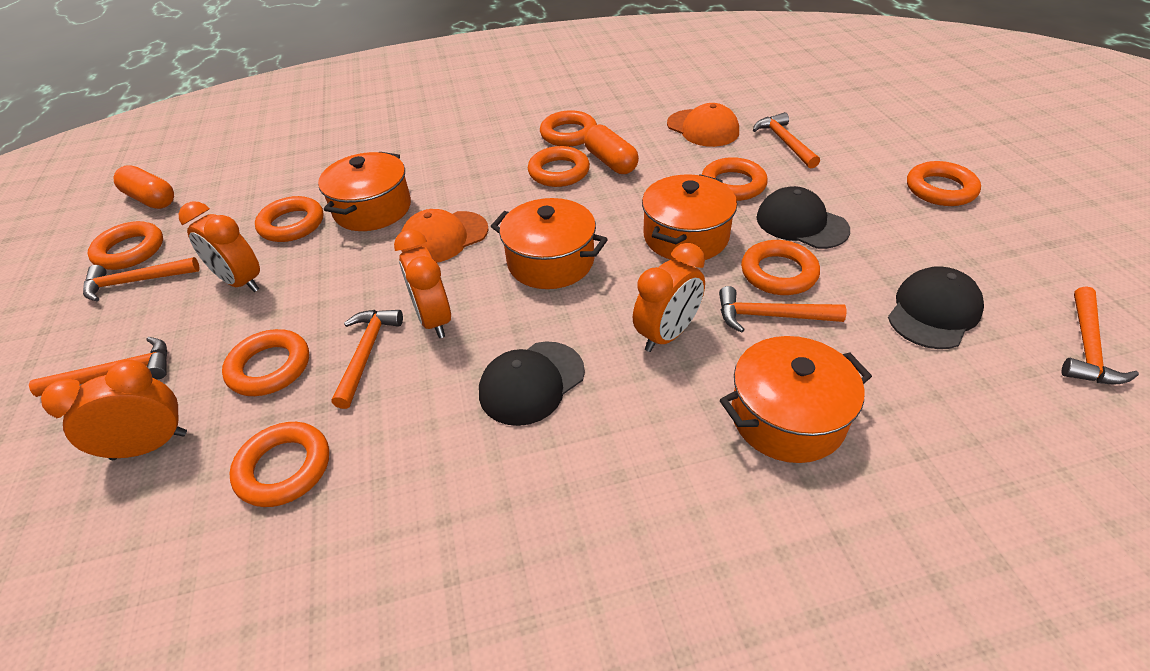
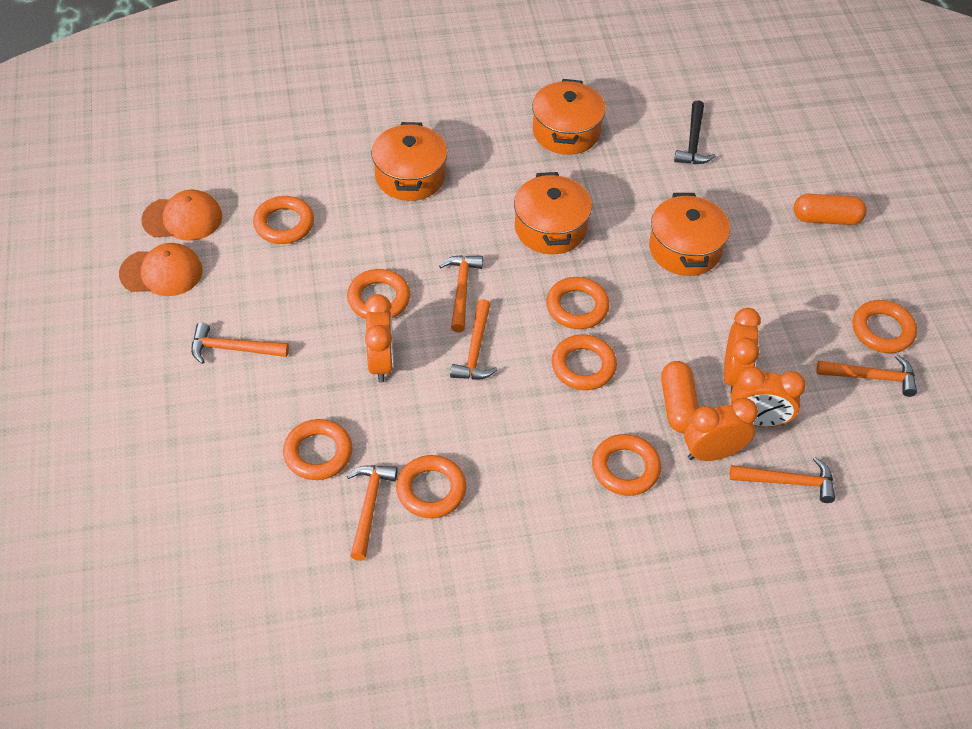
black cap: 3 -> 0
black hammer: 0 -> 1
orange ring: 9 -> 8

